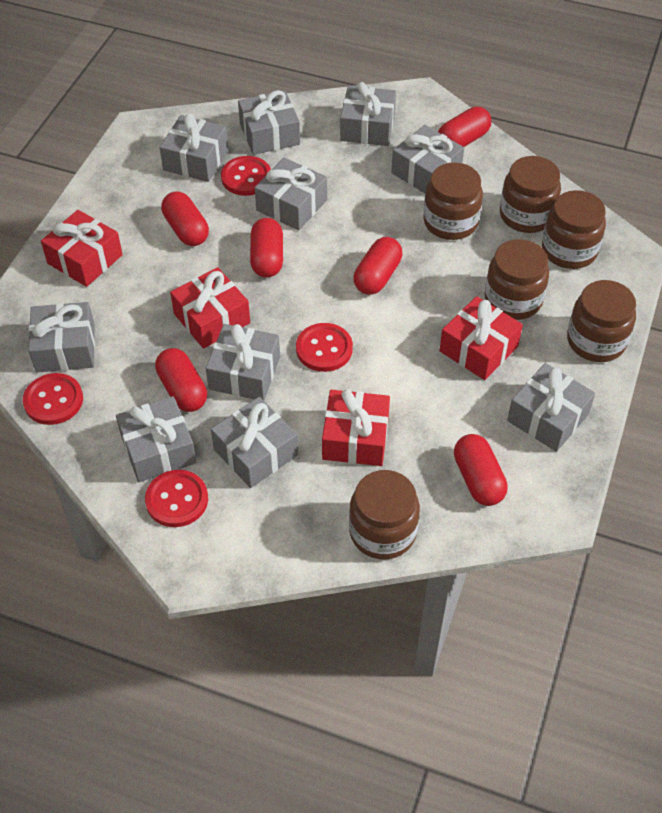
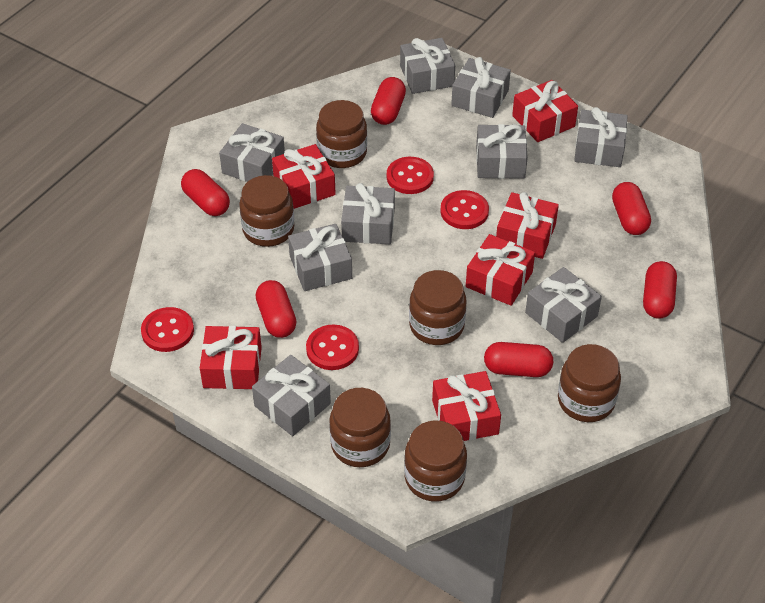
grey gift: 10 -> 9
red gift: 4 -> 6

